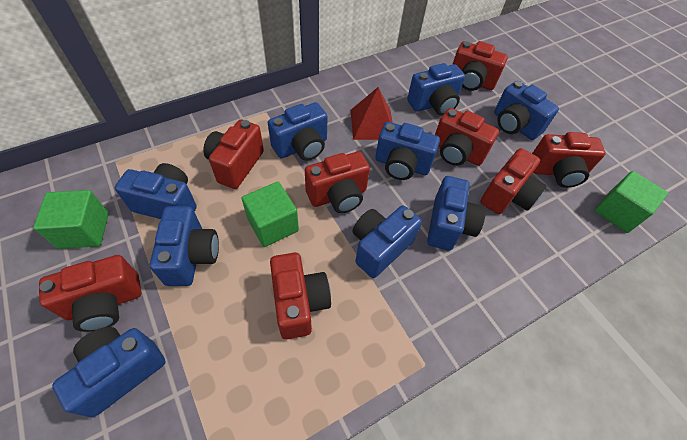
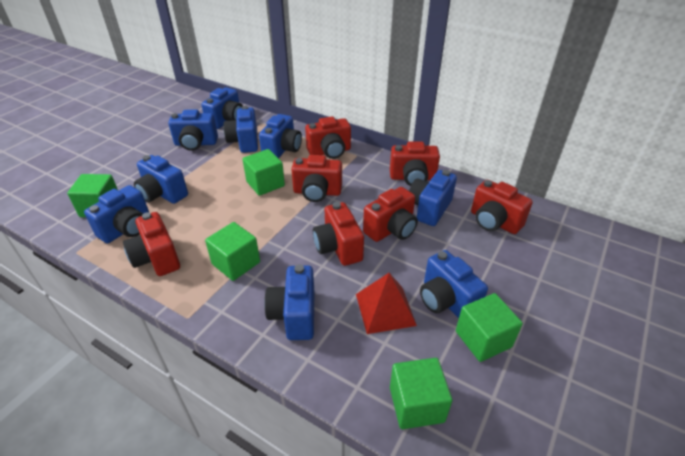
green cube: 3 -> 5
red camera: 8 -> 7

